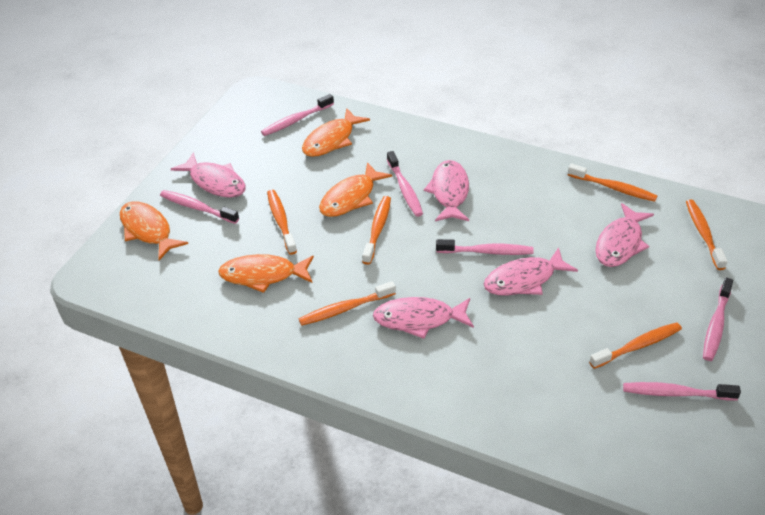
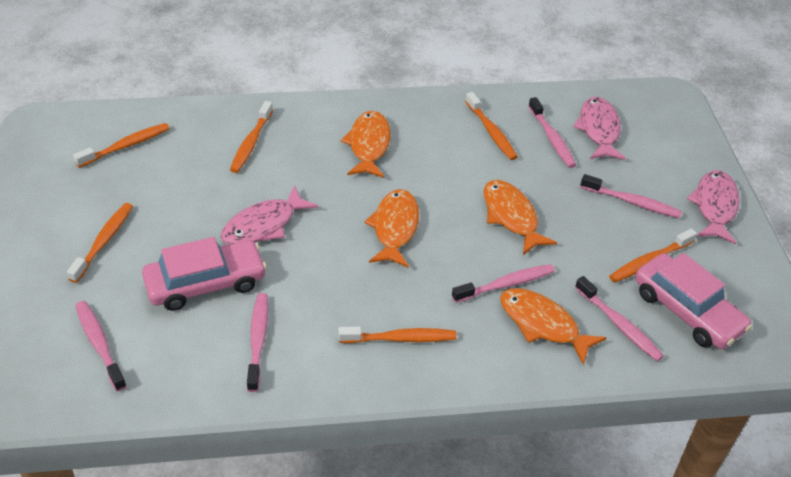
pink car: 0 -> 2
pink fish: 5 -> 3

